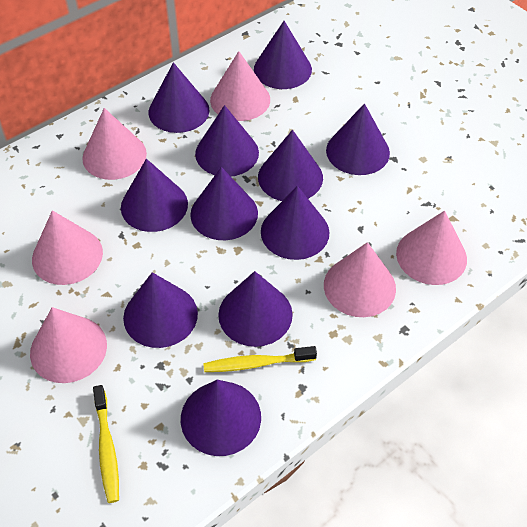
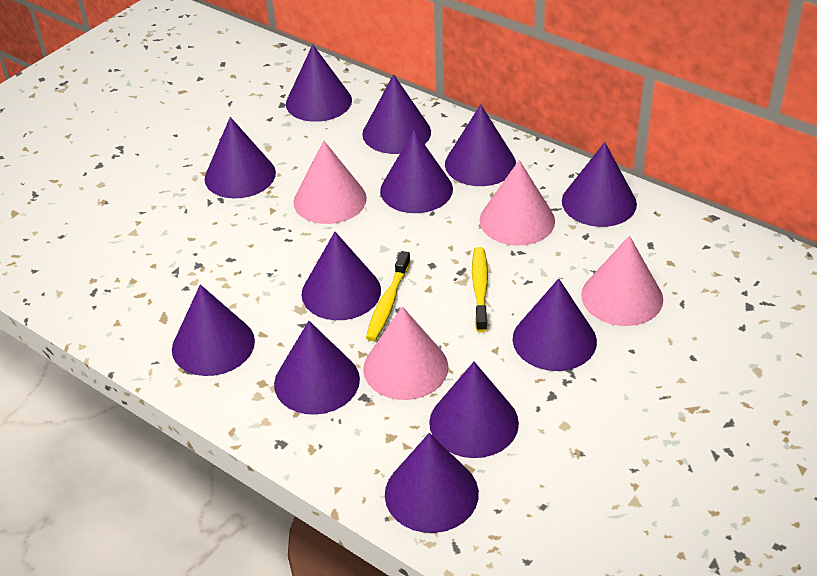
pink cone: 6 -> 4
purple cone: 11 -> 12

